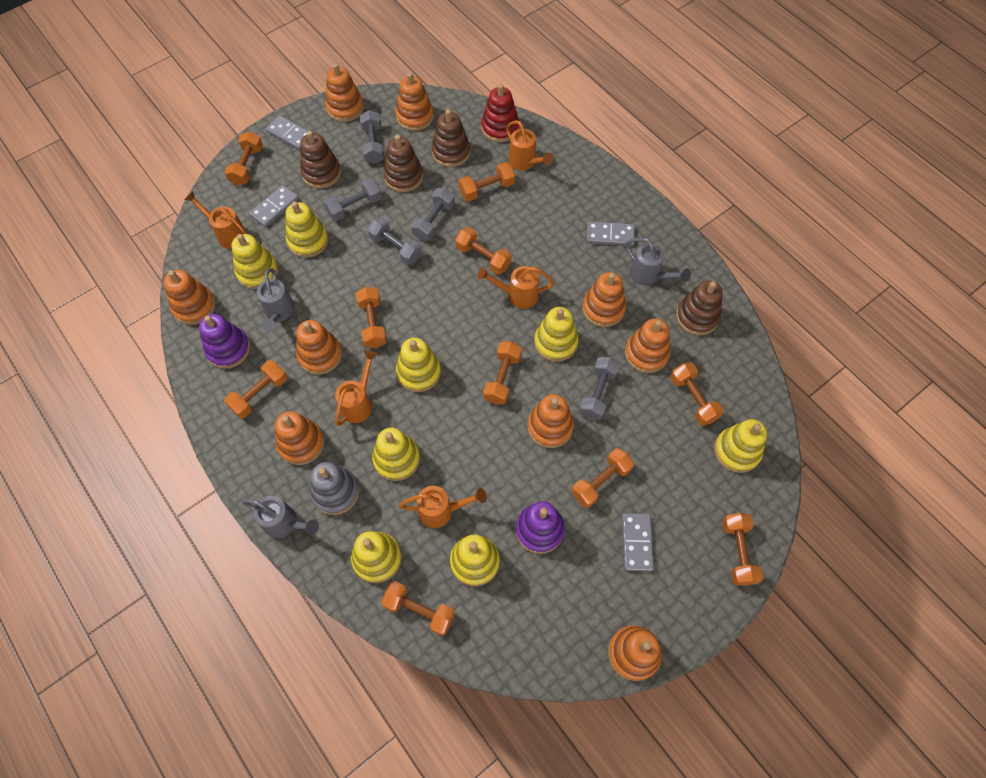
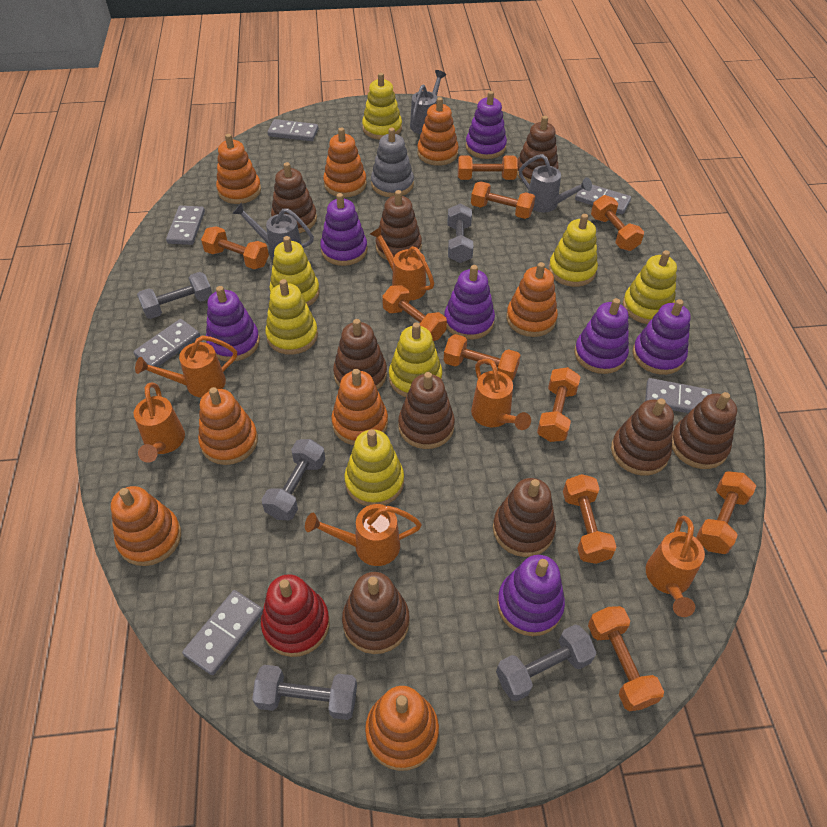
brown stacking toy: 4 -> 9
grey domino: 4 -> 6
orange stacking toy: 9 -> 8
orange watering can: 5 -> 6
purple stacking toy: 2 -> 7
yellow stacking toy: 8 -> 7

